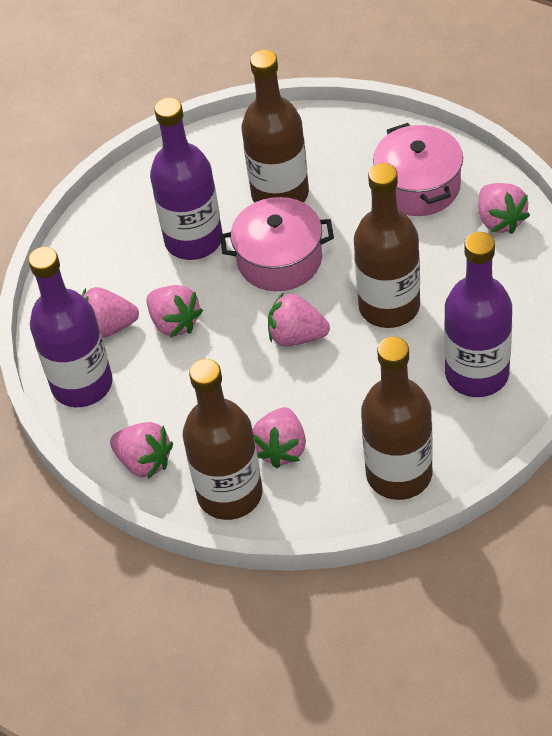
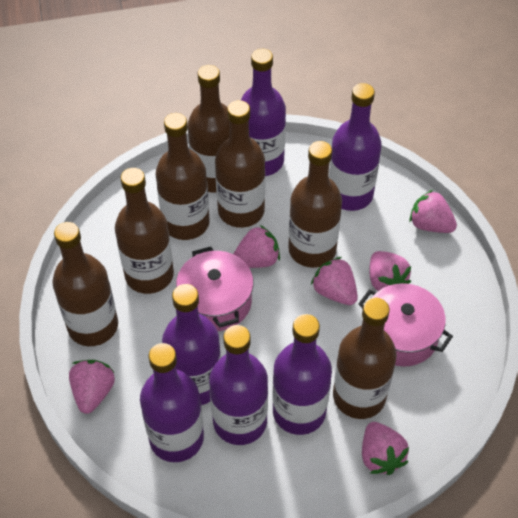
brown bottle: 4 -> 7
purple bottle: 3 -> 6

